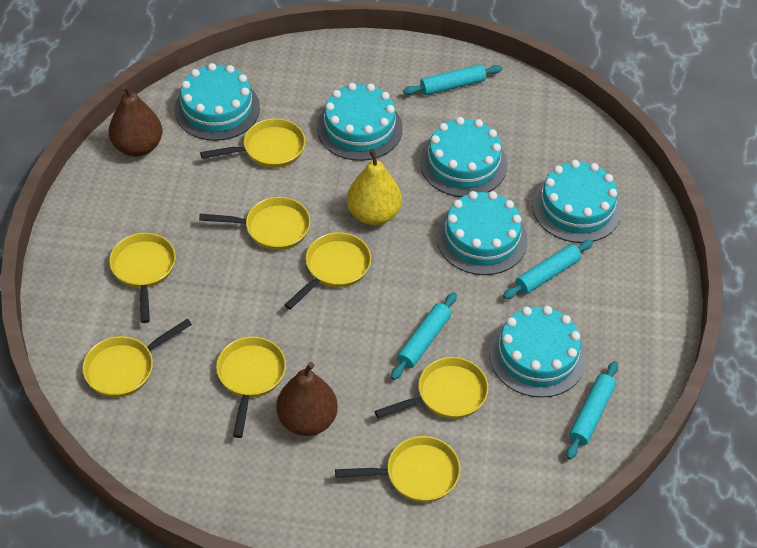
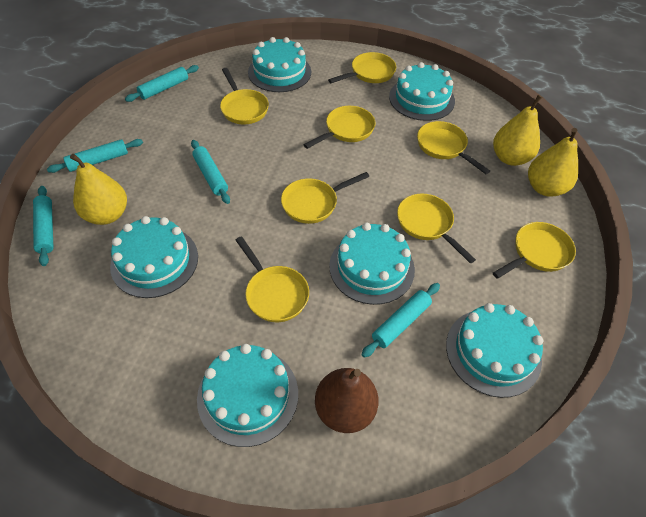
brown pear: 2 -> 1
turquoise rolling pin: 4 -> 5
yellow pear: 1 -> 3

